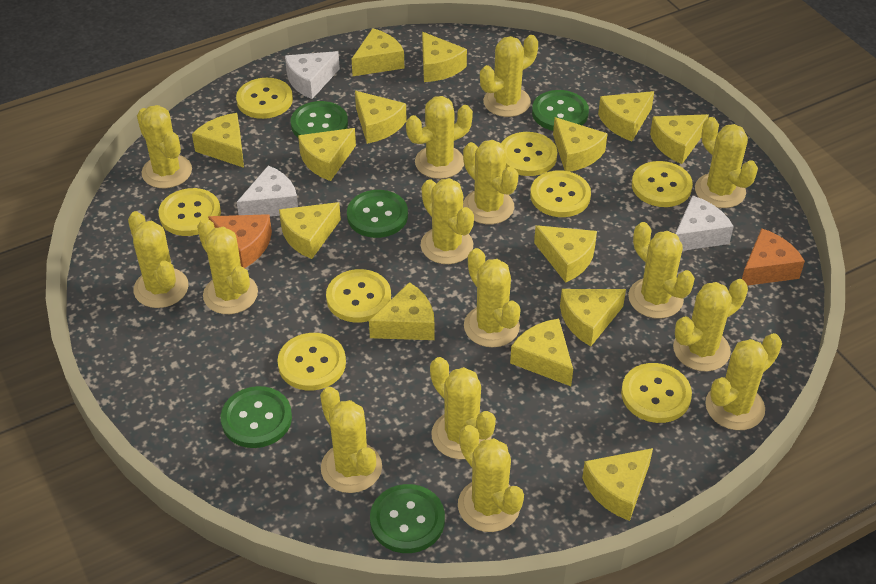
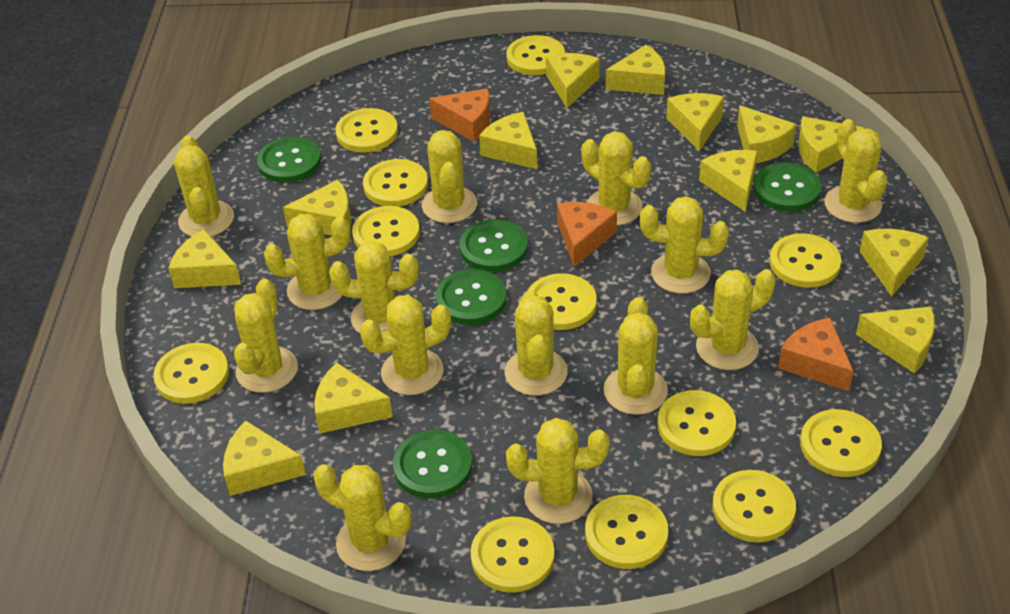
orange cheese: 2 -> 3
white cheese: 3 -> 0
yellow button: 8 -> 12
yellow cactus: 15 -> 14
yellow cheese: 14 -> 13

